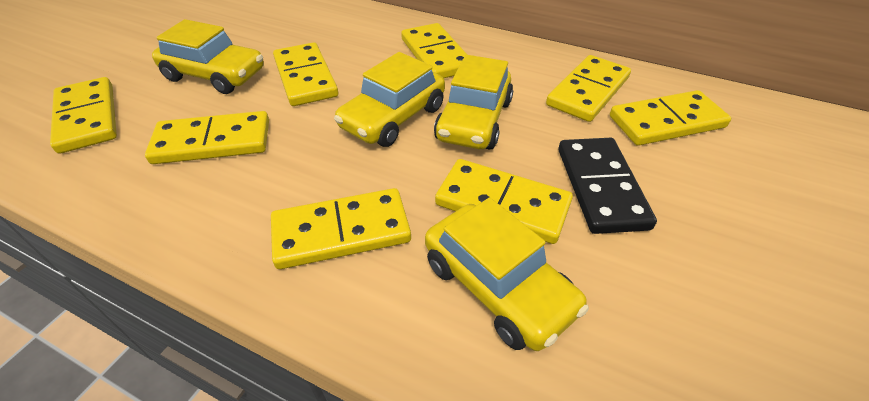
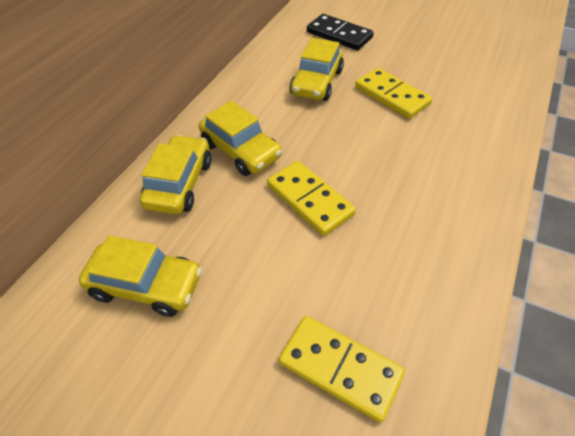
yellow domino: 8 -> 3

